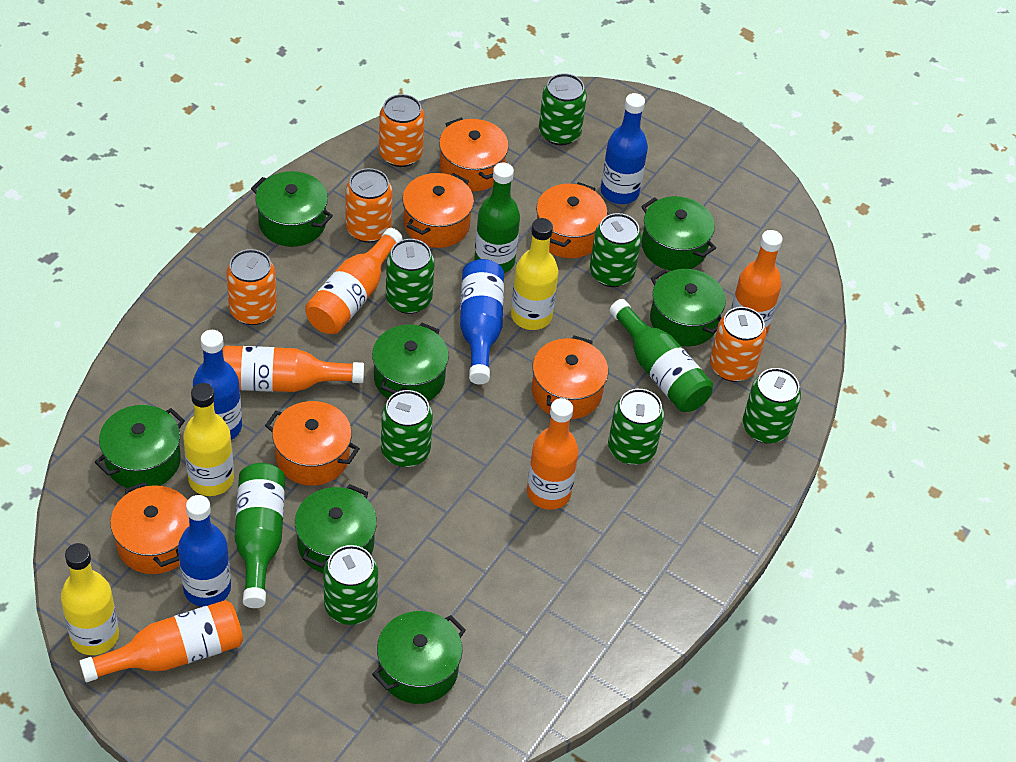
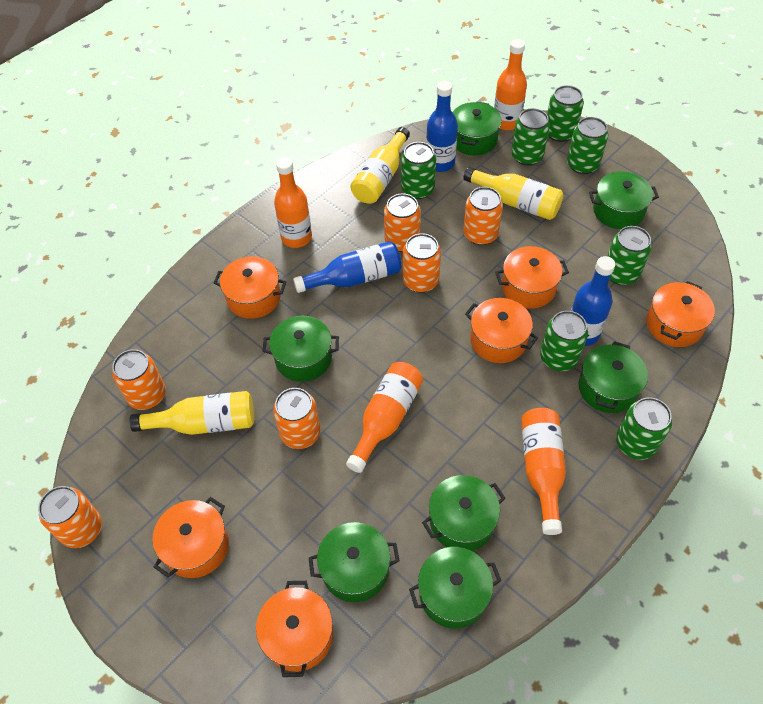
blue bottle: 4 -> 3
green bottle: 3 -> 0
orange bottle: 5 -> 4
orange can: 4 -> 6

